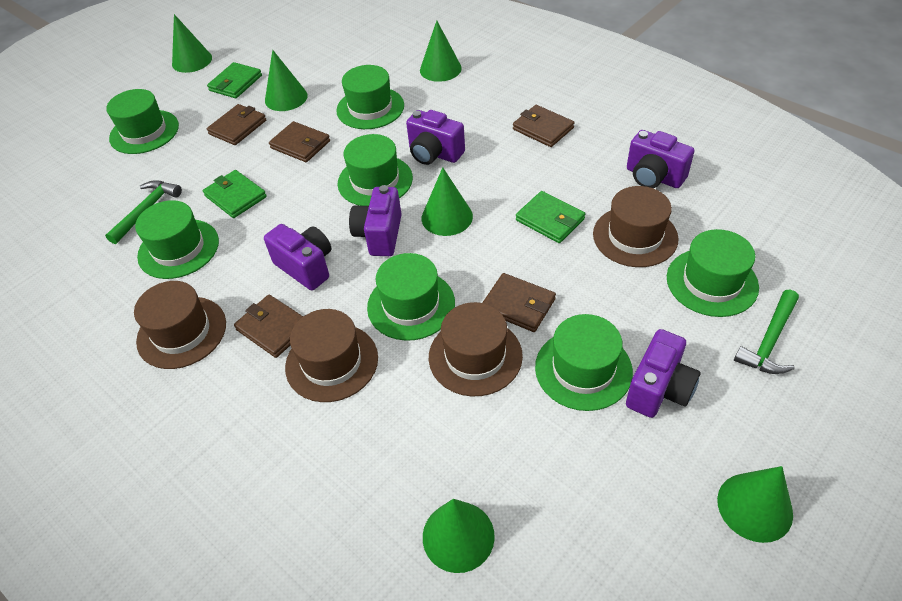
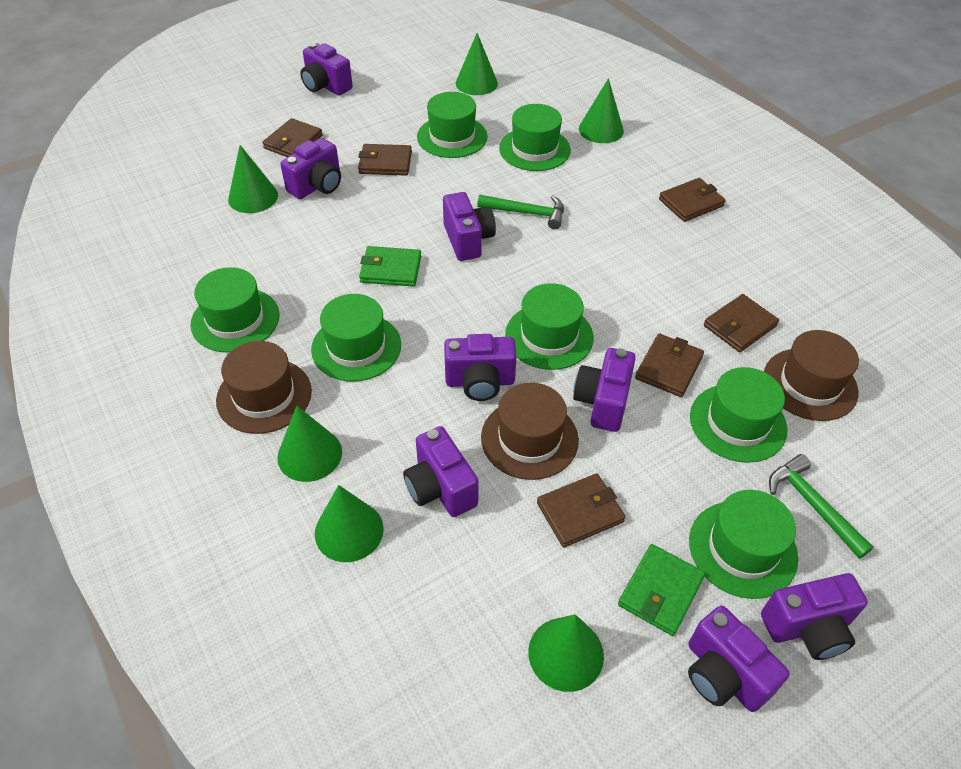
brown hat: 4 -> 3
brown wallet: 5 -> 6
green wallet: 3 -> 2
purple camera: 5 -> 8

